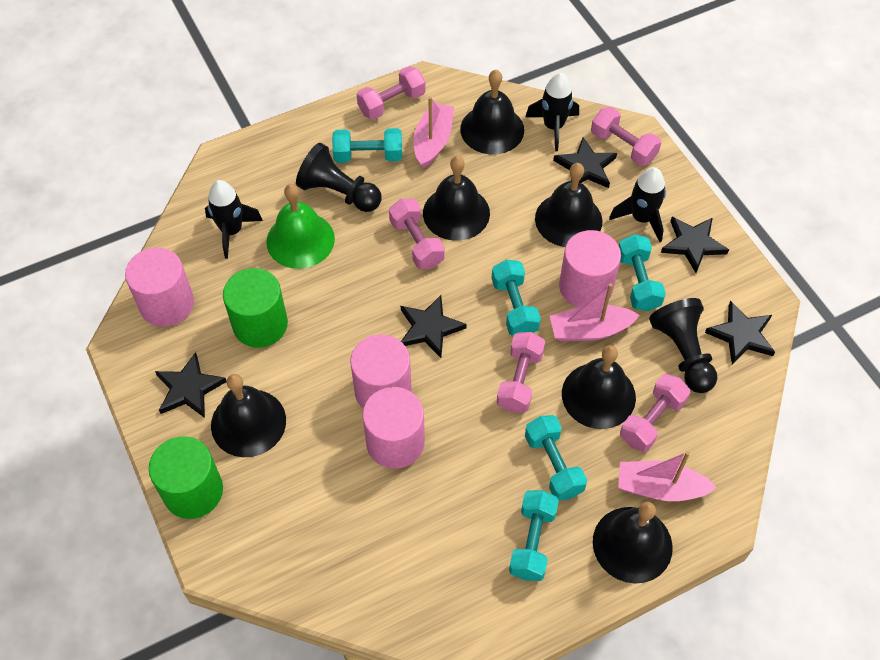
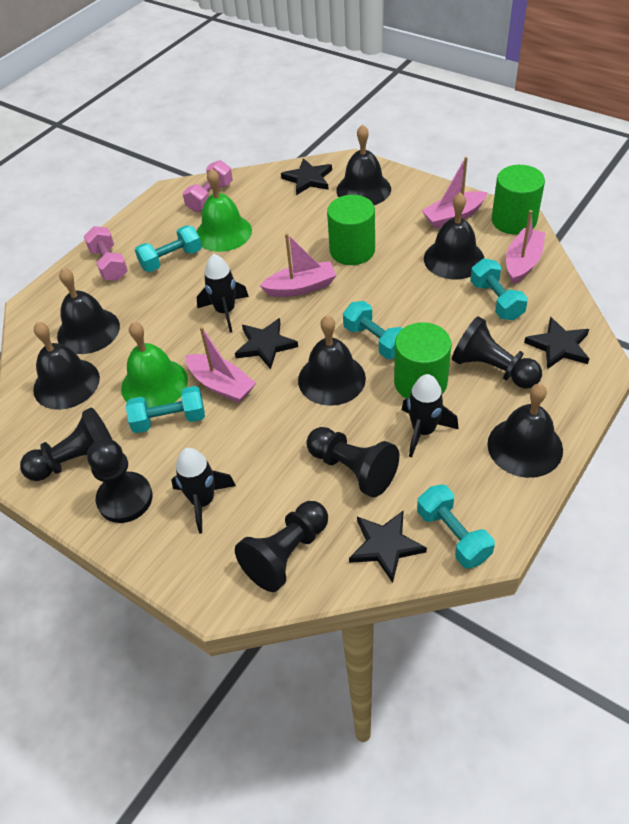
black pawn: 2 -> 5
black star: 5 -> 4
green bell: 1 -> 2
green cylinder: 2 -> 3
pink boat: 3 -> 4
pink cylinder: 4 -> 0
pink dumbbell: 5 -> 2

